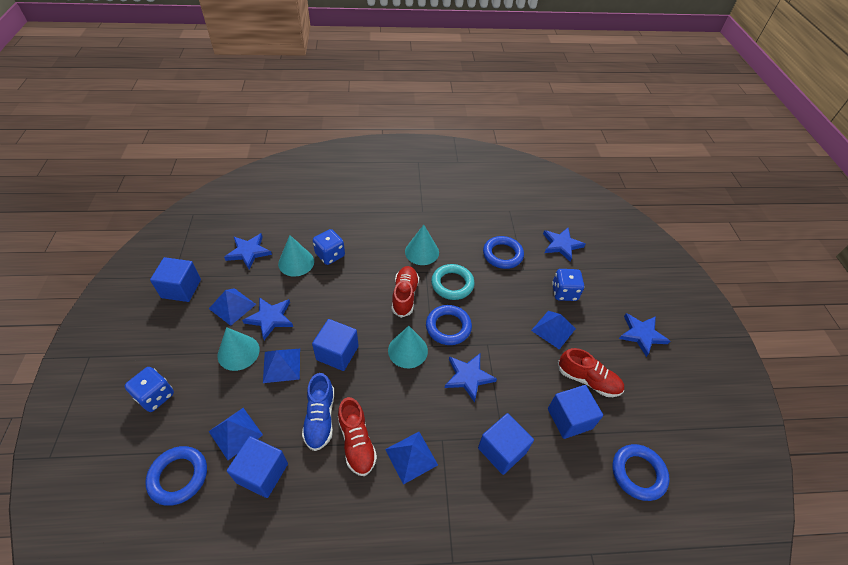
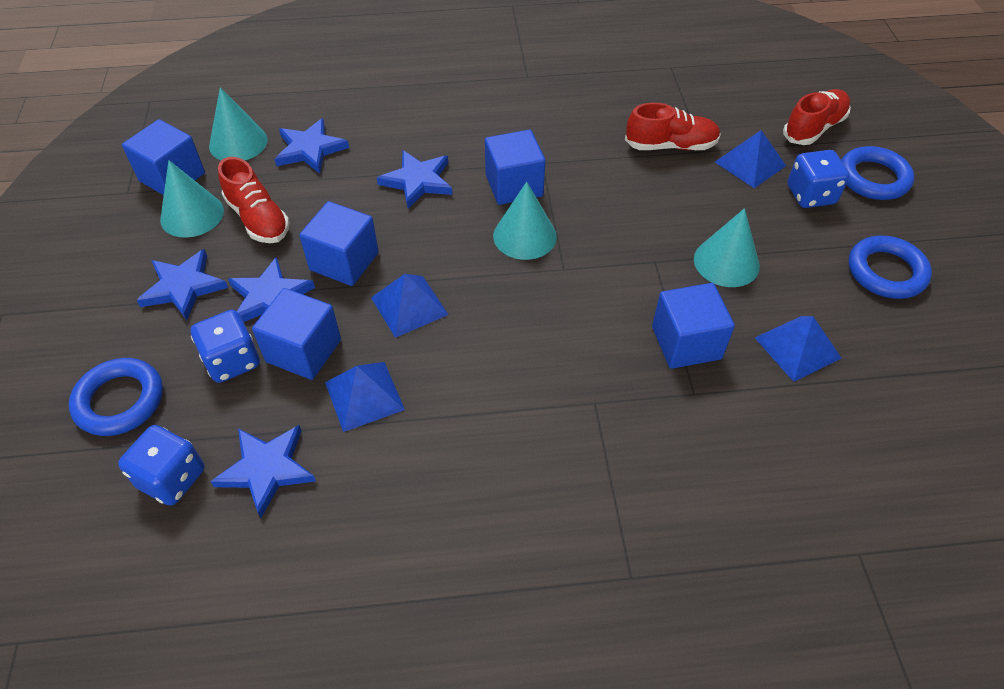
blue pyramid: 5 -> 4
blue ring: 4 -> 3
blue shoe: 1 -> 0
turquoise ring: 1 -> 0

